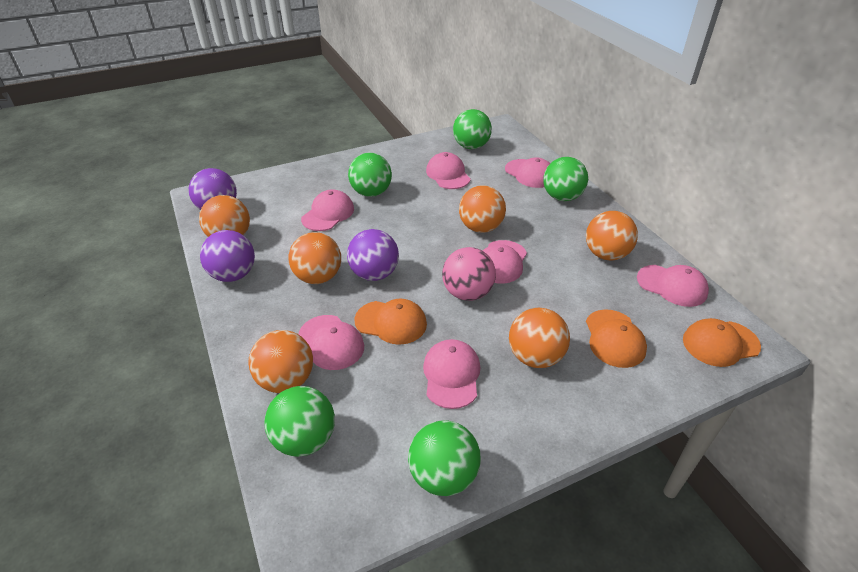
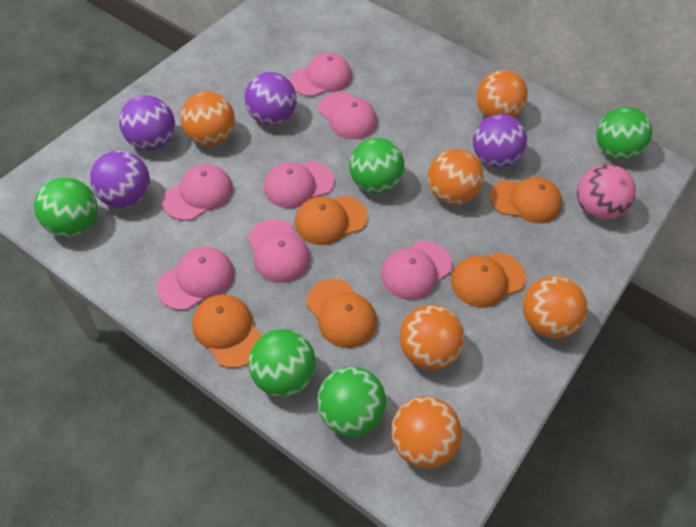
orange cap: 3 -> 5
purple ball: 3 -> 4

